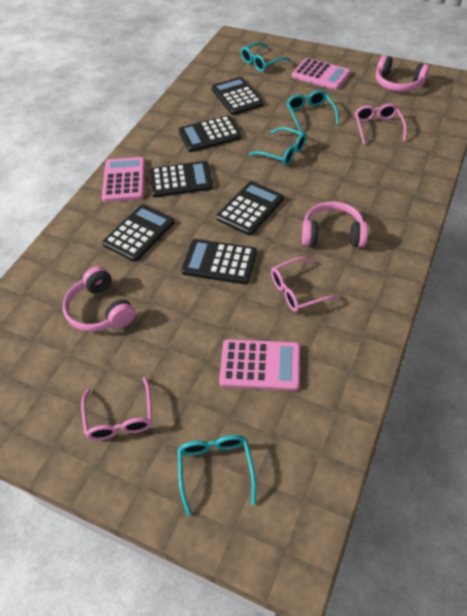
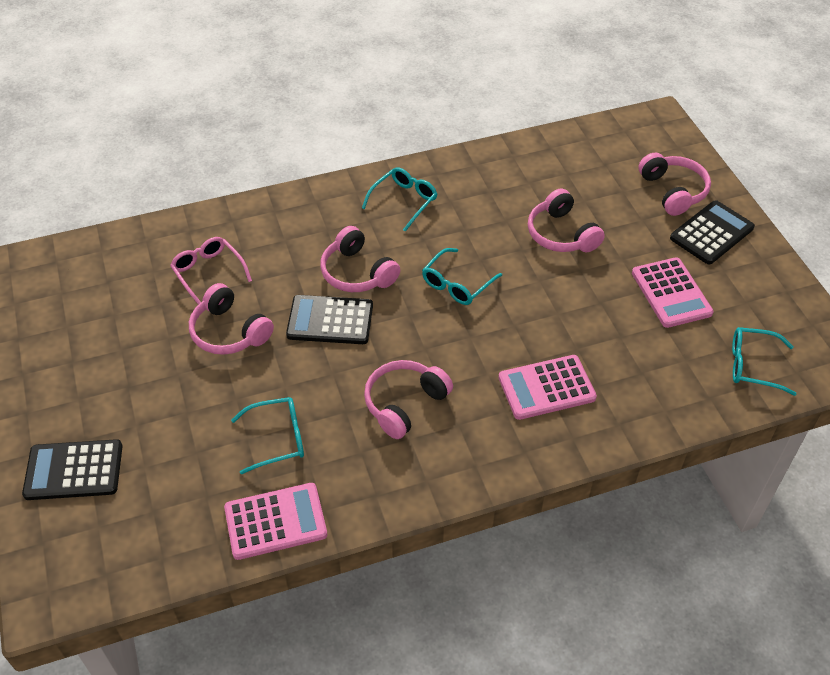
black calculator: 6 -> 3
pink glasses: 3 -> 1
pink headphones: 3 -> 5

